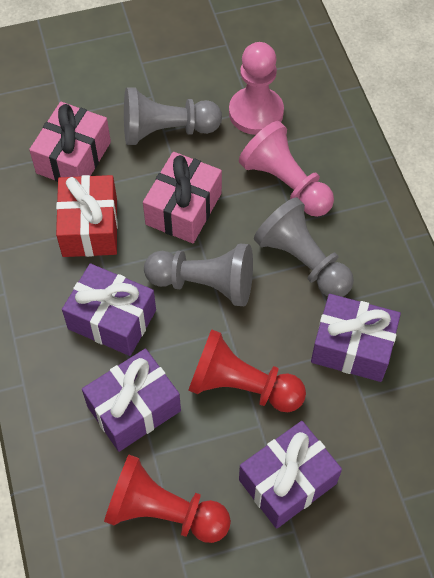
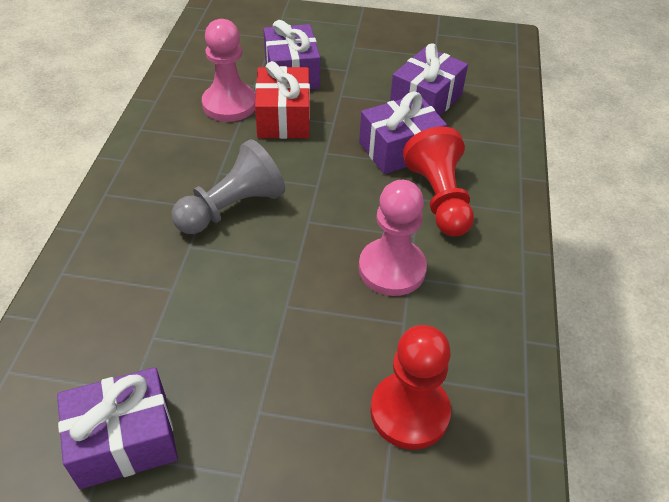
grey pawn: 3 -> 1
pink gift: 2 -> 0

